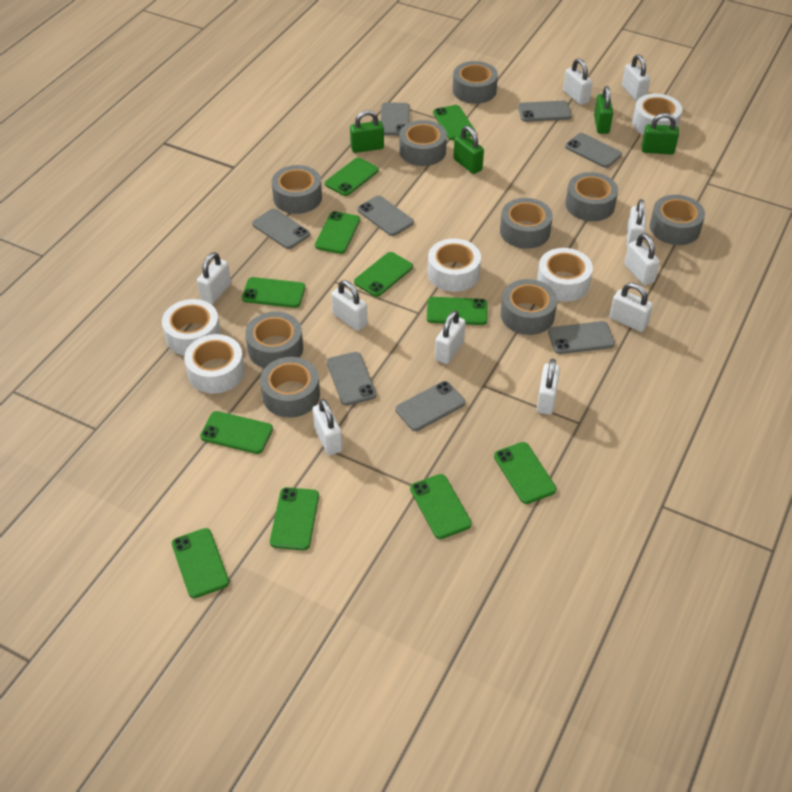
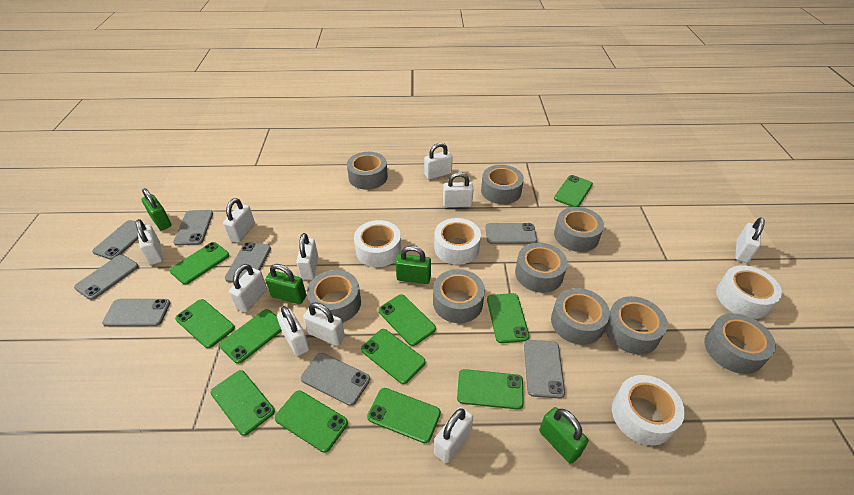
white tape: 5 -> 4

